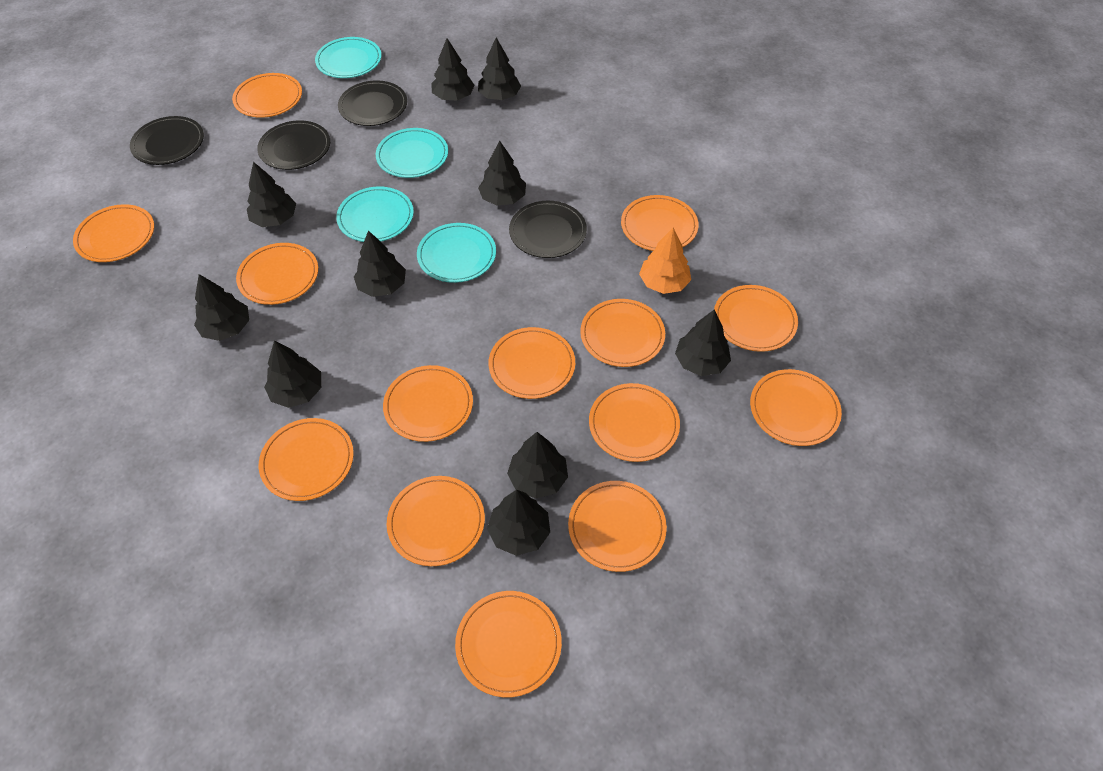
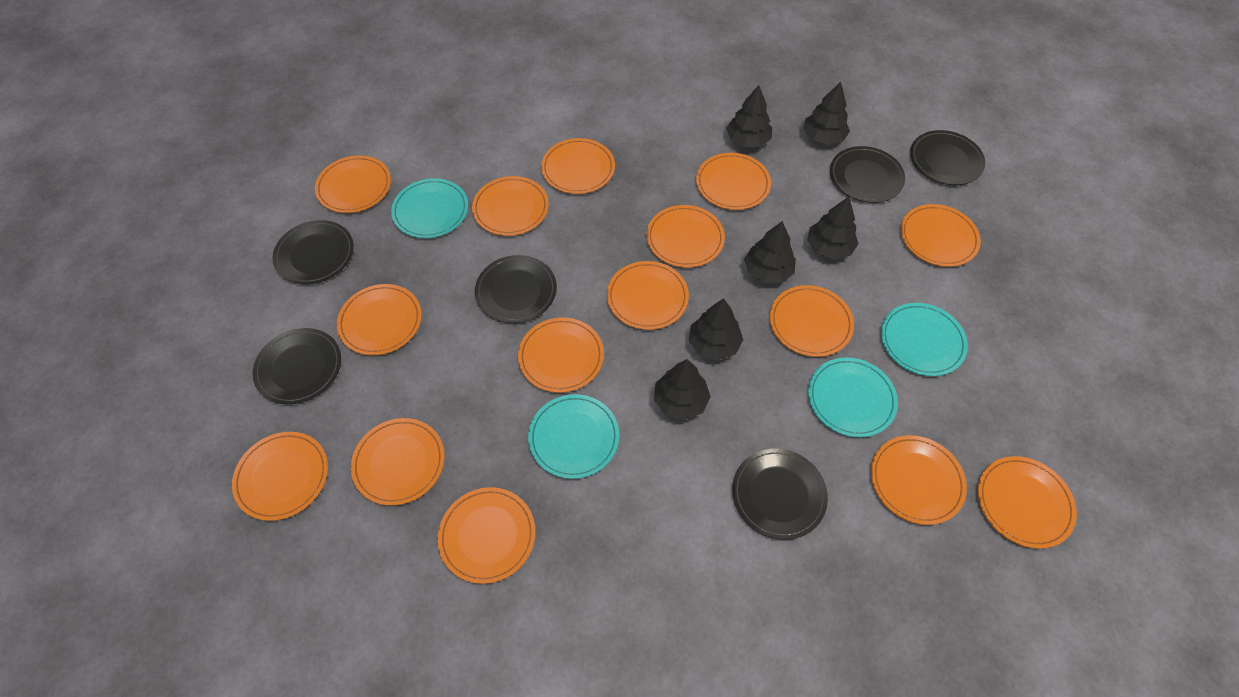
black plate: 4 -> 6
black tree: 10 -> 6
orange plate: 14 -> 15
orange tree: 1 -> 0

